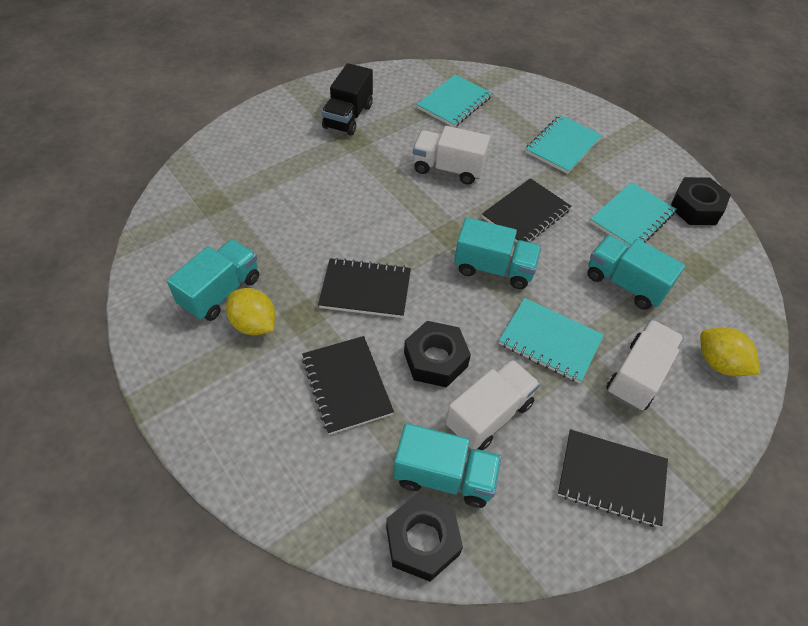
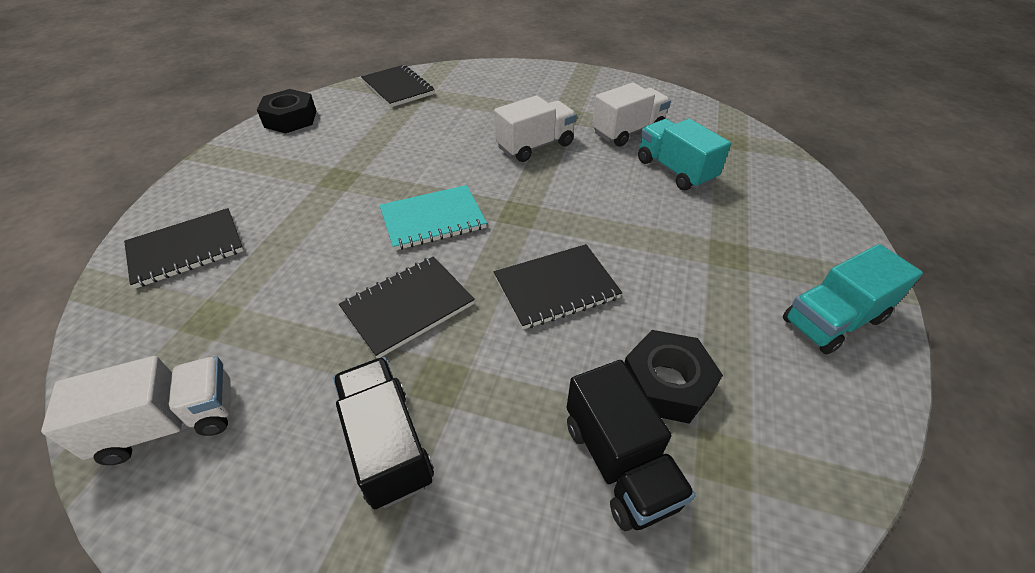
black nut: 3 -> 2
black truck: 1 -> 2
turquoise notebook: 4 -> 1
turquoise truck: 4 -> 2
yellow lemon: 2 -> 0

